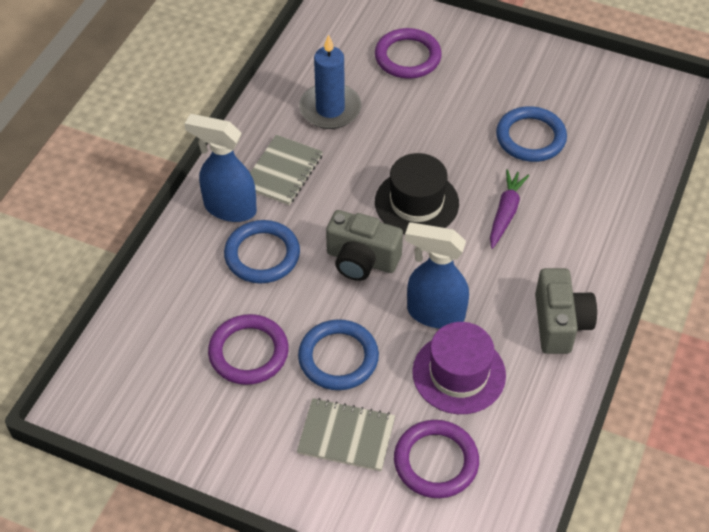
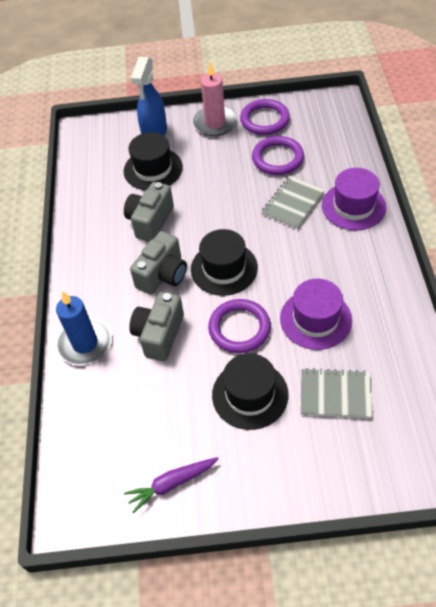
black hat: 1 -> 3
blue ring: 3 -> 0
blue spray bottle: 2 -> 1
grey camera: 2 -> 3
pink candle: 0 -> 1
purple hat: 1 -> 2

